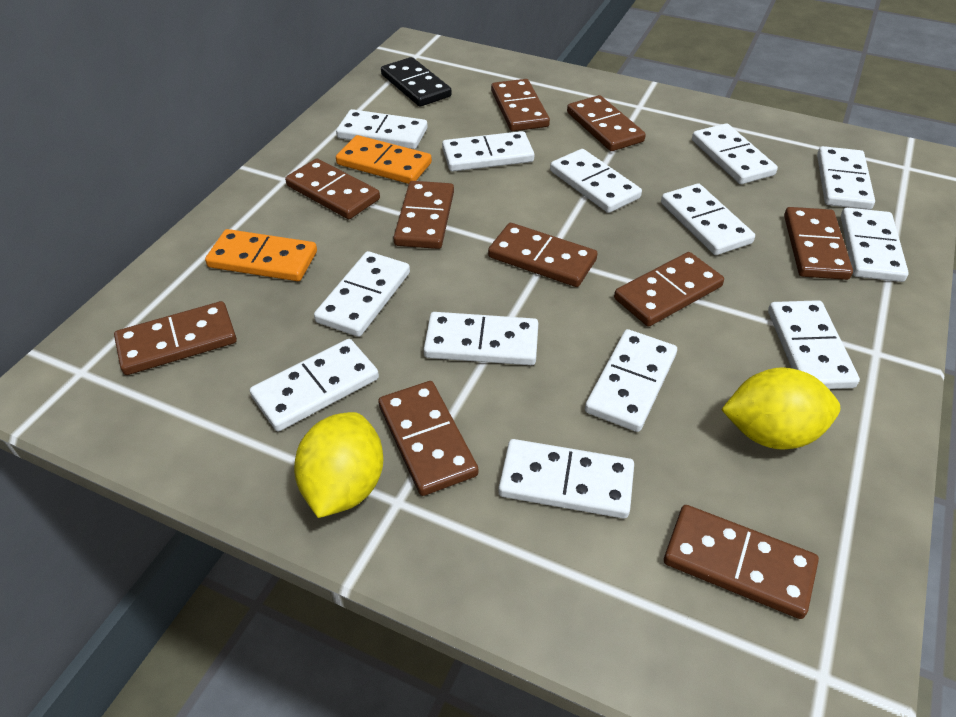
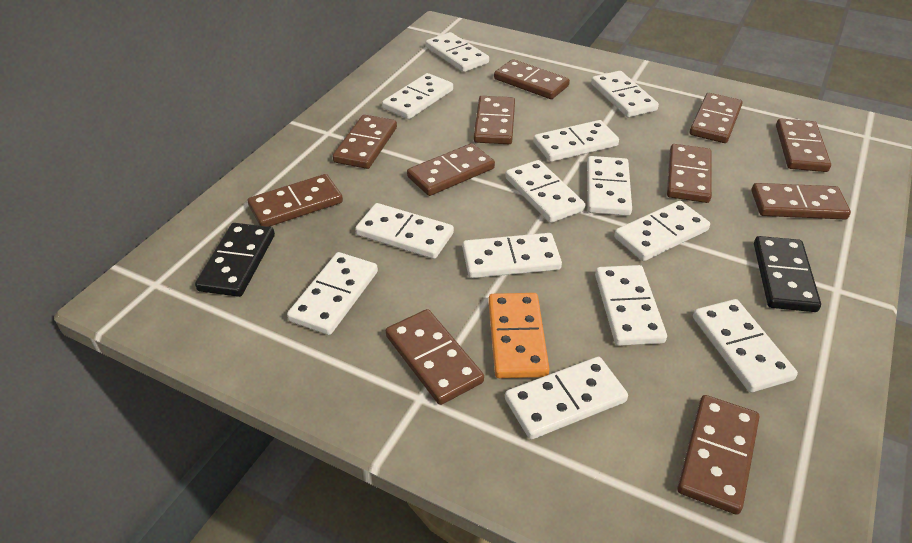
black domino: 1 -> 2
brown domino: 10 -> 11
orange domino: 2 -> 1
yellow lemon: 2 -> 0

